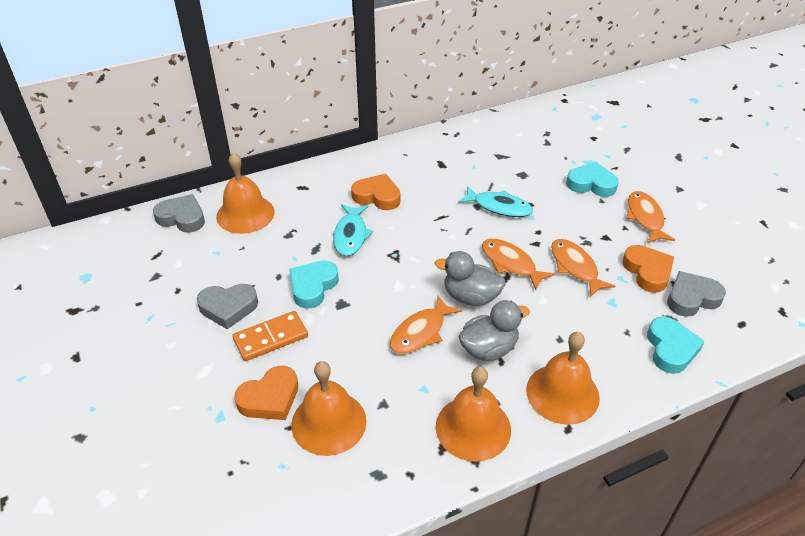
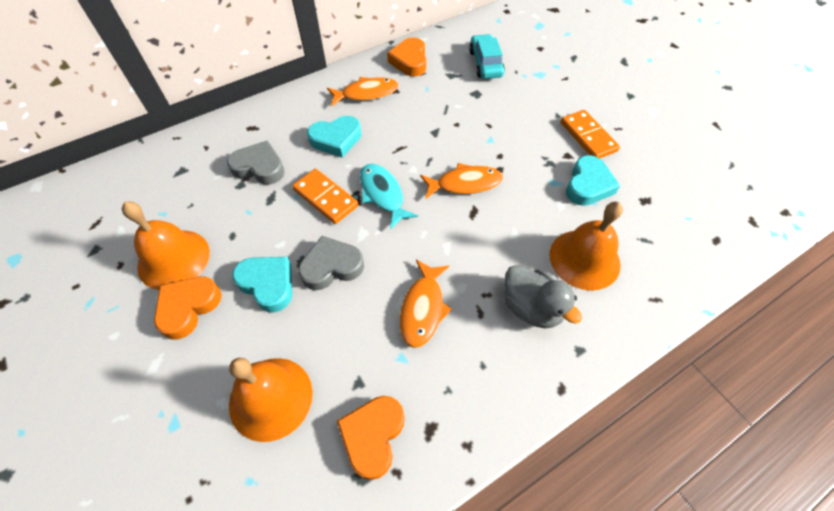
grey duck: 2 -> 1
grey heart: 3 -> 2
orange bell: 4 -> 3
orange domino: 1 -> 2
orange fish: 4 -> 3
turquoise car: 0 -> 1
turquoise fish: 2 -> 1

